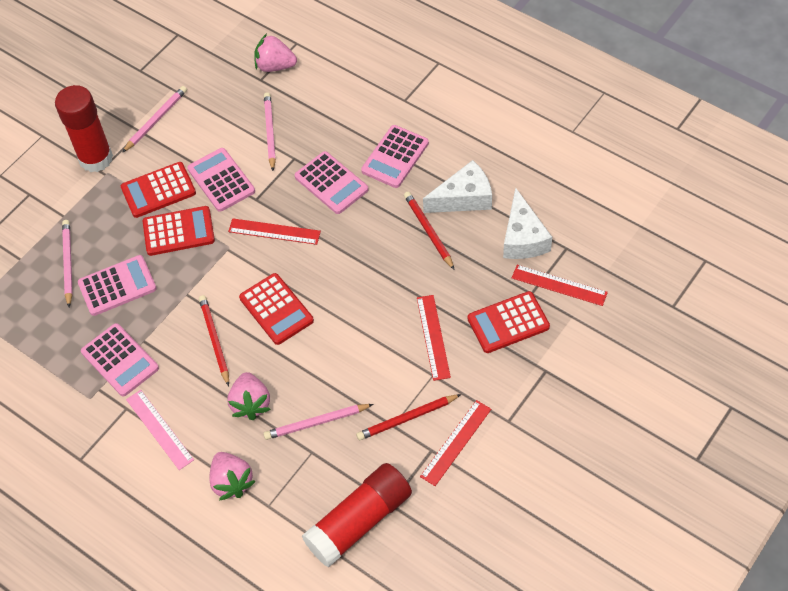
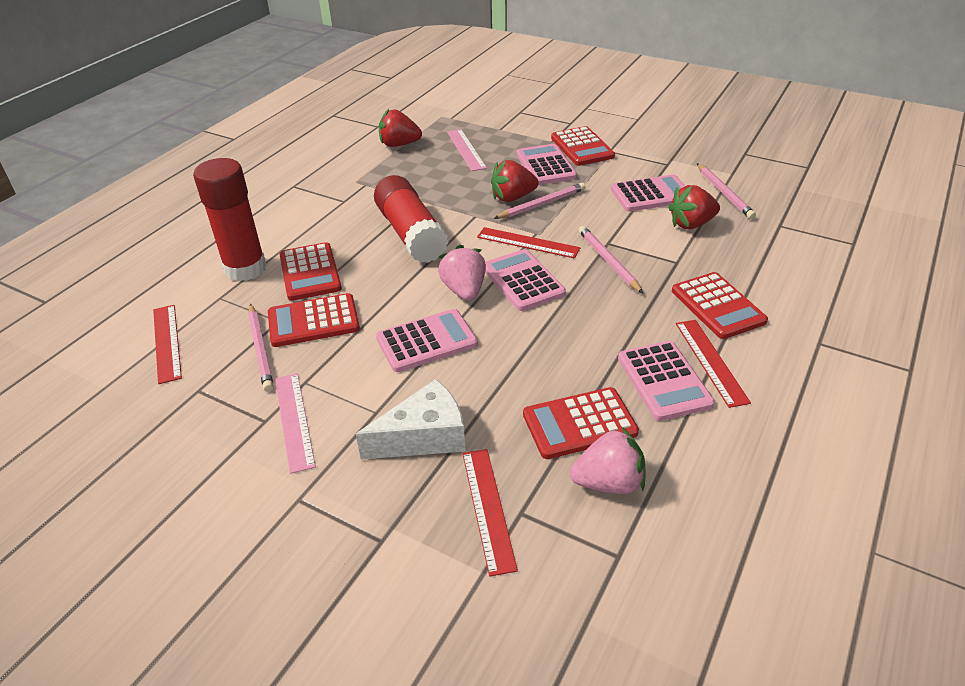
pink ruler: 1 -> 2
pink strawberry: 3 -> 2
red calculator: 4 -> 5
red pencil: 3 -> 0
red strawberry: 0 -> 3
white cheese: 2 -> 1

